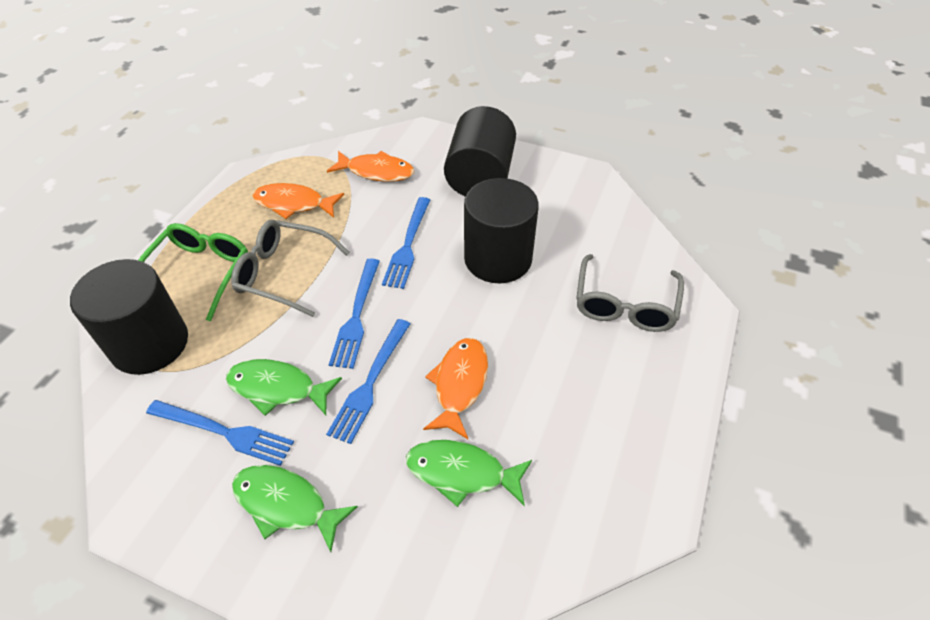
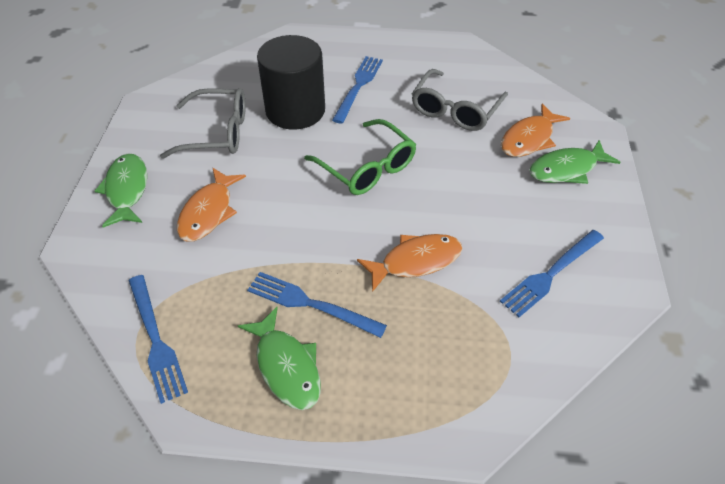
black cylinder: 3 -> 1

